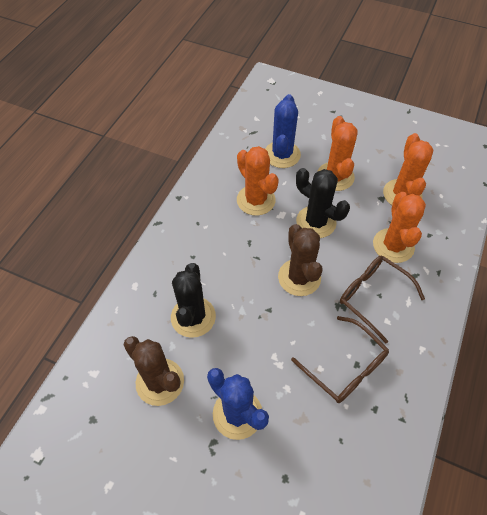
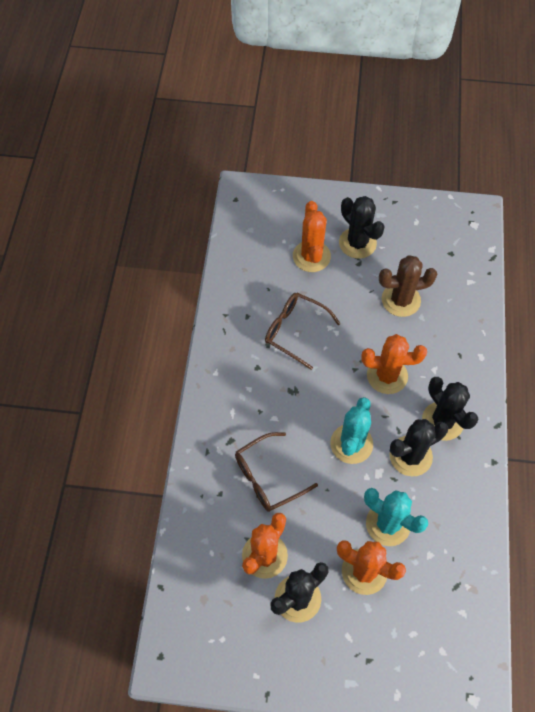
black cactus: 2 -> 4
blue cactus: 2 -> 0
brown cactus: 2 -> 1
turquoise cactus: 0 -> 2

